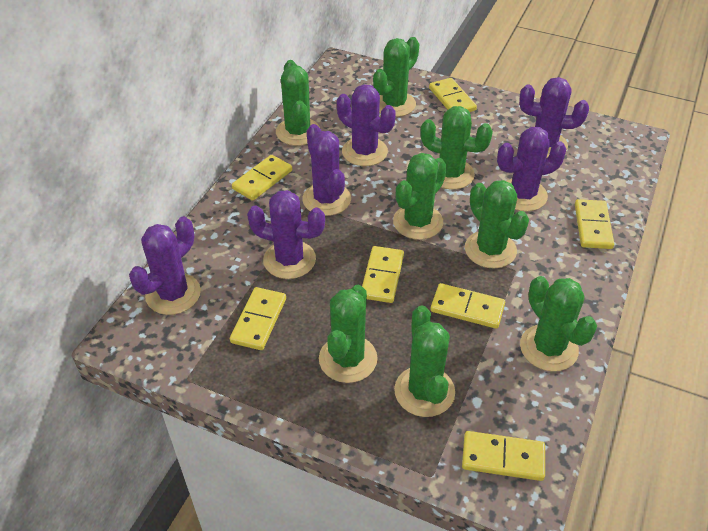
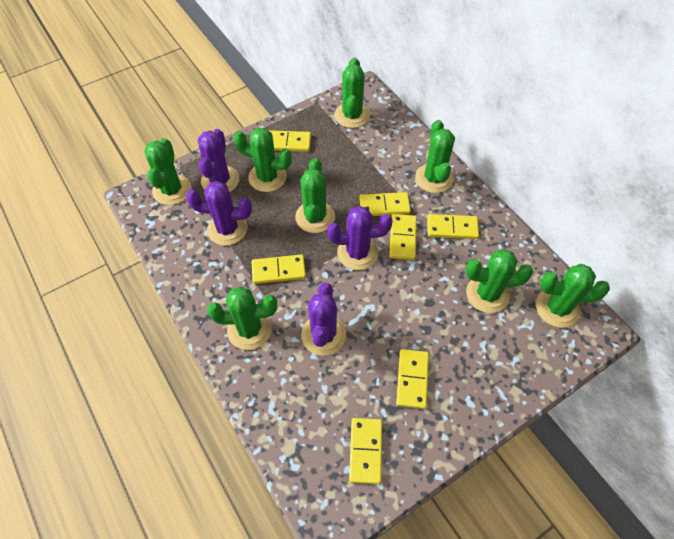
purple cactus: 6 -> 4

